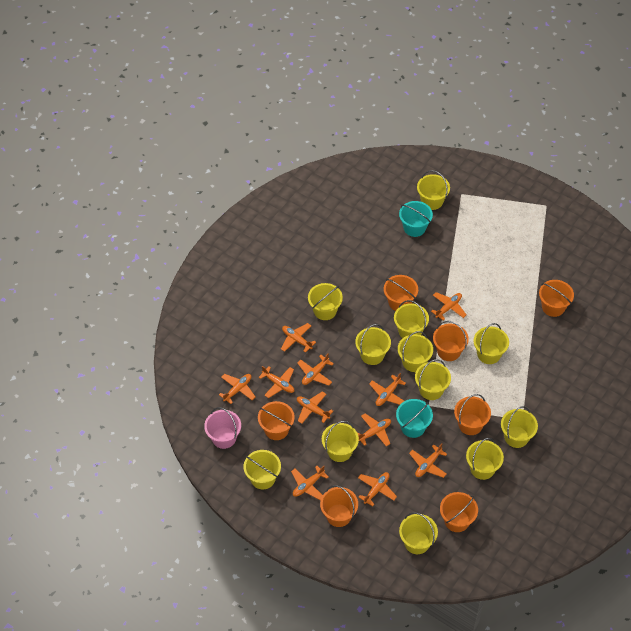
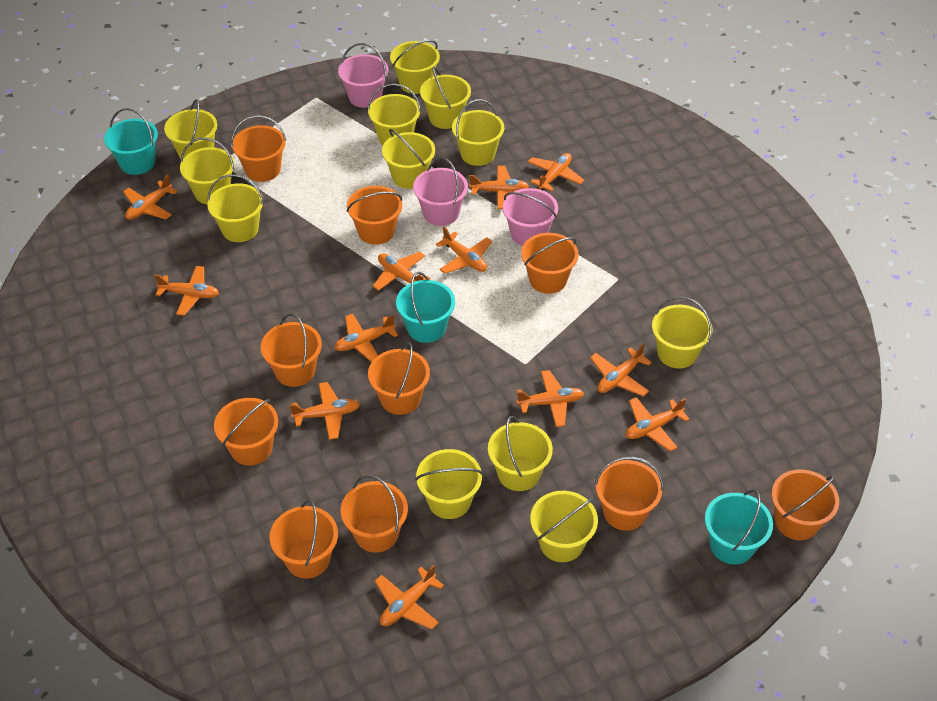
orange bucket: 7 -> 10
orange plane: 11 -> 12
pink bucket: 1 -> 3
turquoise bucket: 2 -> 3

